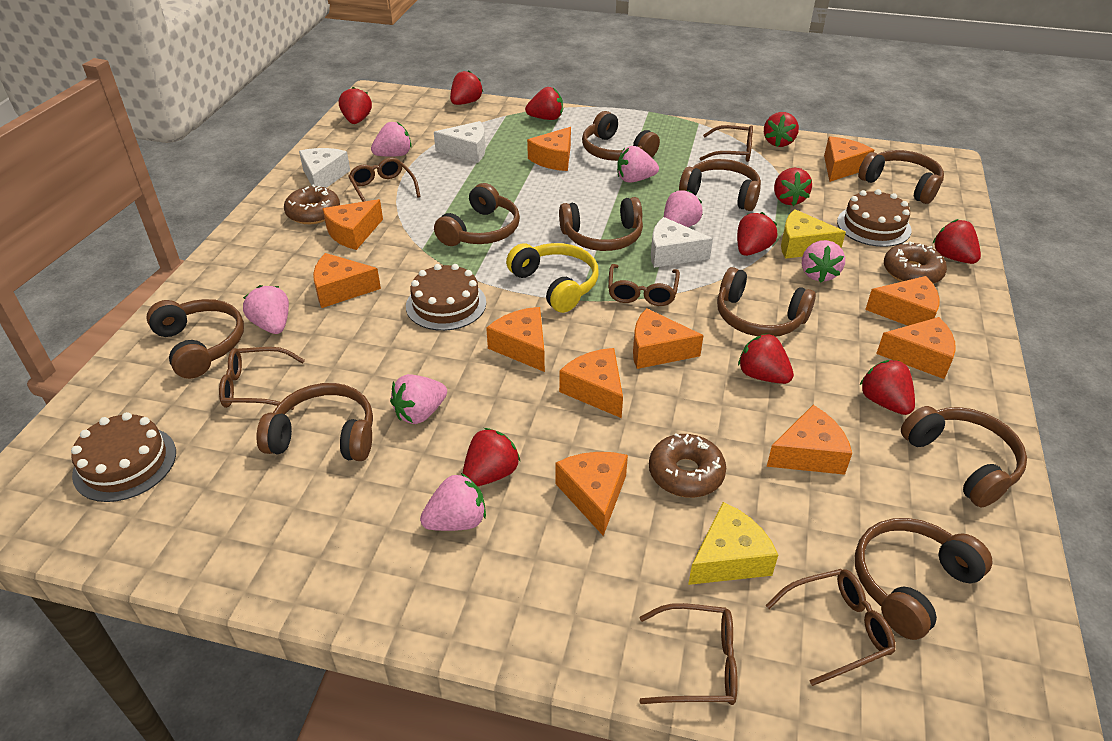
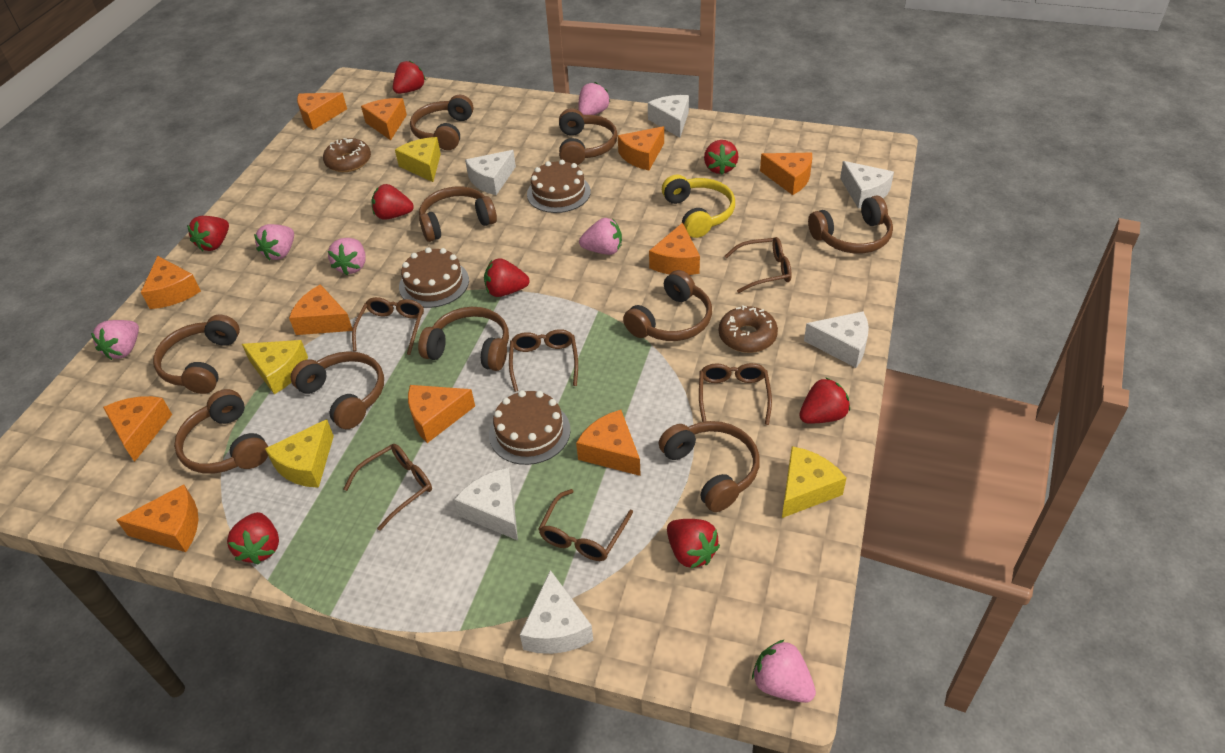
brown donut: 3 -> 2
pink strawberry: 7 -> 6
red strawberry: 10 -> 8
white cheese: 3 -> 6
yellow cheese: 2 -> 4

